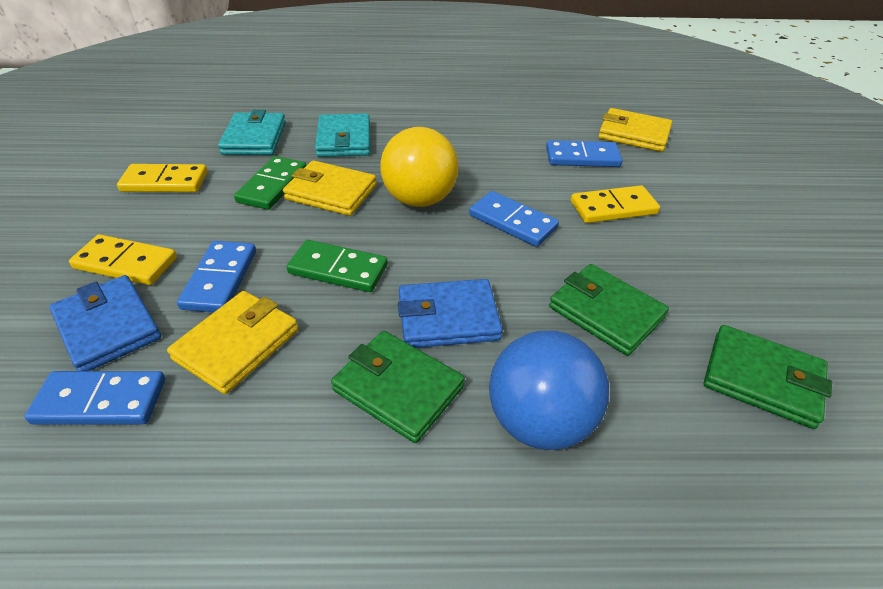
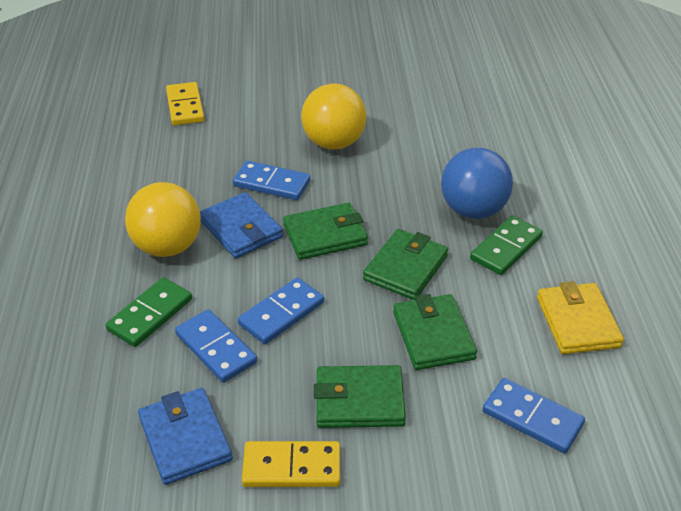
green wallet: 3 -> 4
turquoise wallet: 2 -> 0
yellow ball: 1 -> 2
yellow domino: 3 -> 2
yellow wallet: 3 -> 1

